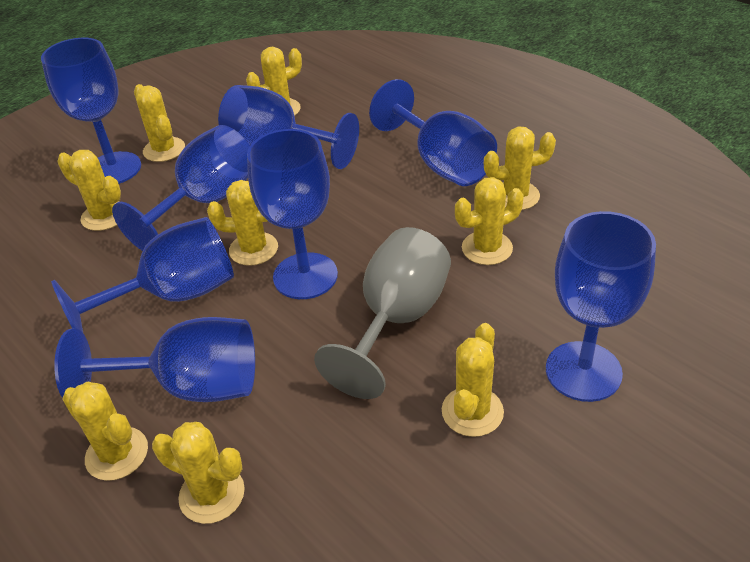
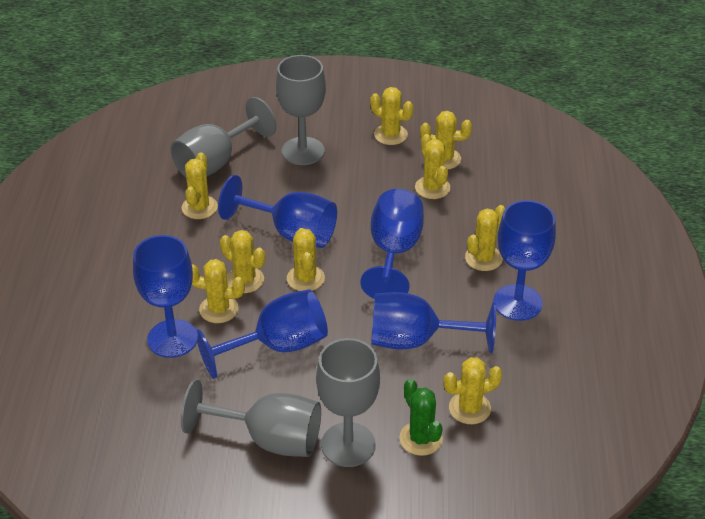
blue goblet: 8 -> 6
green cactus: 0 -> 1
grey goblet: 1 -> 4

